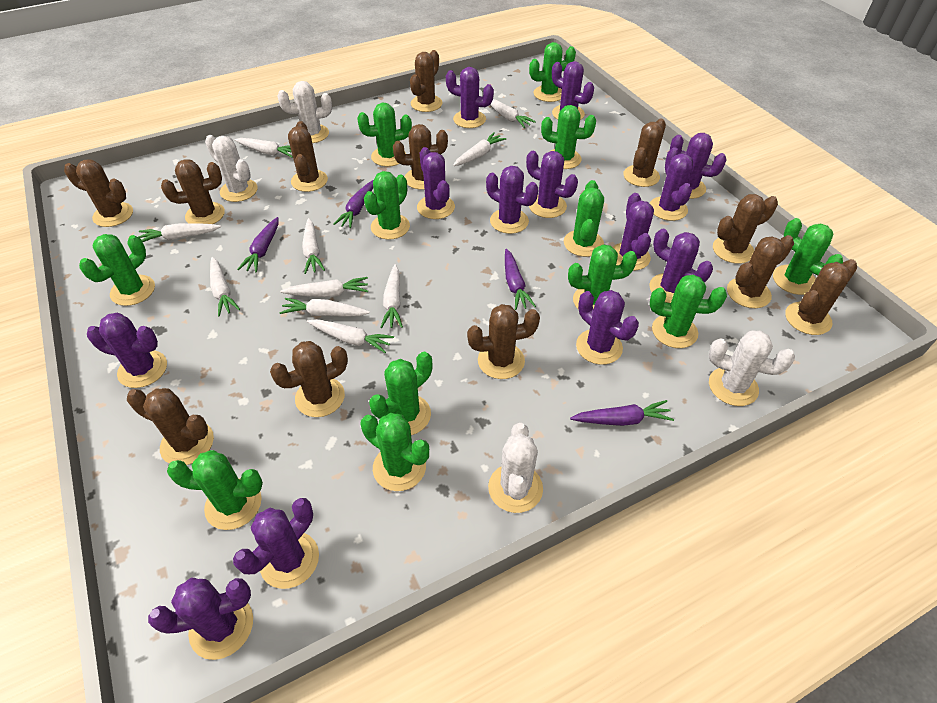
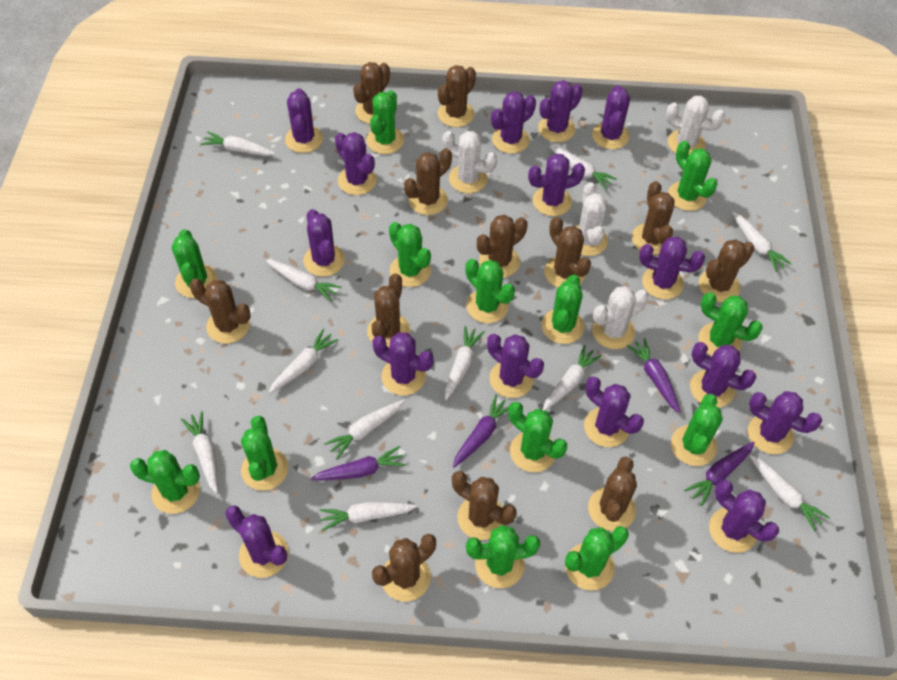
green cactus: 12 -> 13
purple cactus: 13 -> 15
white carrot: 10 -> 11

